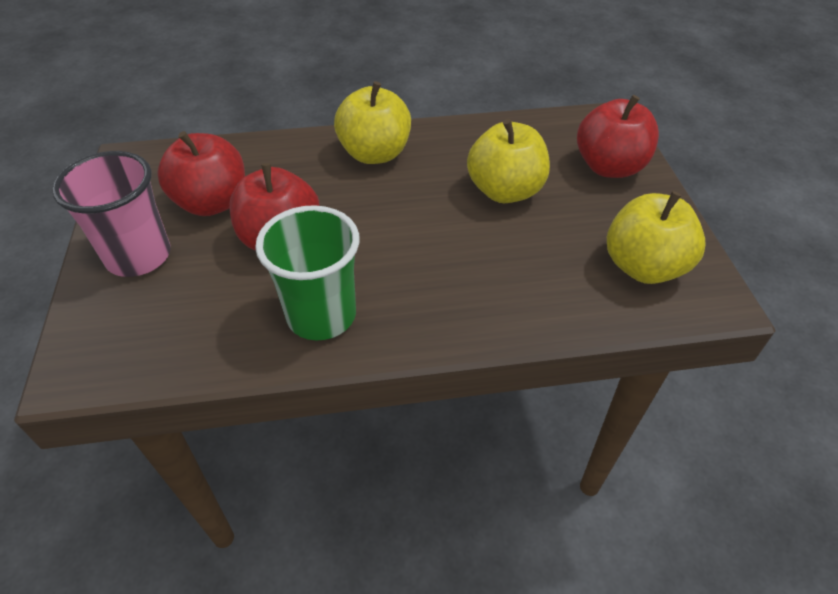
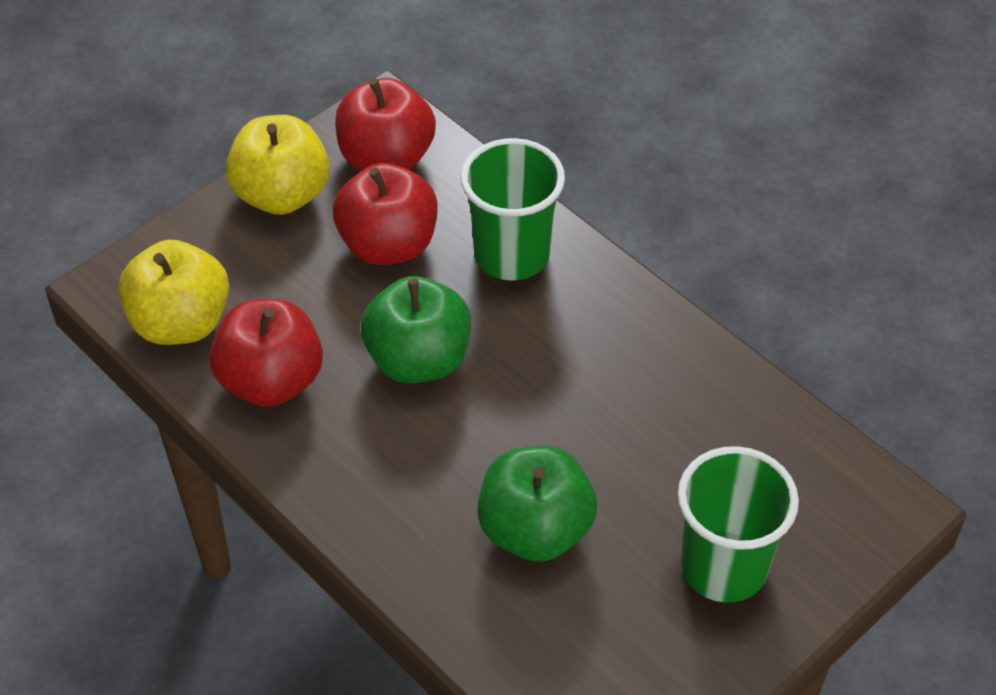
green apple: 0 -> 2
green cup: 1 -> 2
pink cup: 1 -> 0
yellow apple: 3 -> 2

